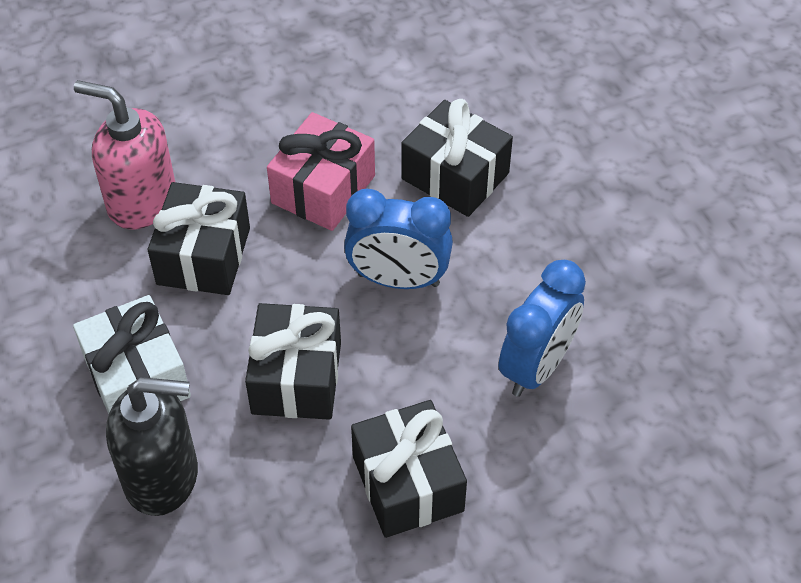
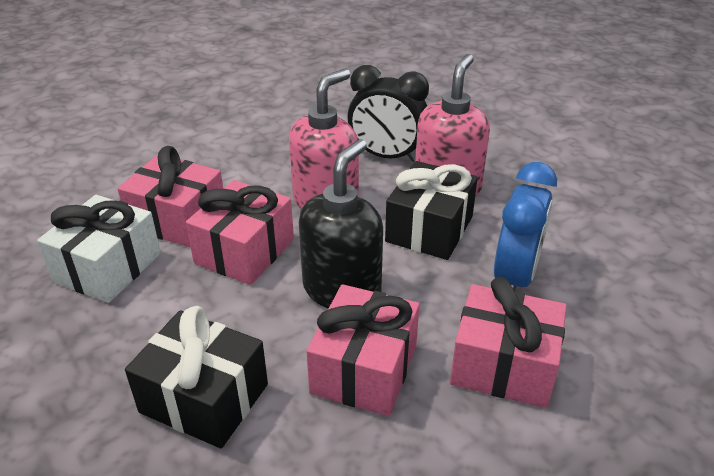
black clock: 0 -> 1
black gift: 4 -> 2
blue clock: 2 -> 1
pink gift: 1 -> 4
pink soap dispenser: 1 -> 2

